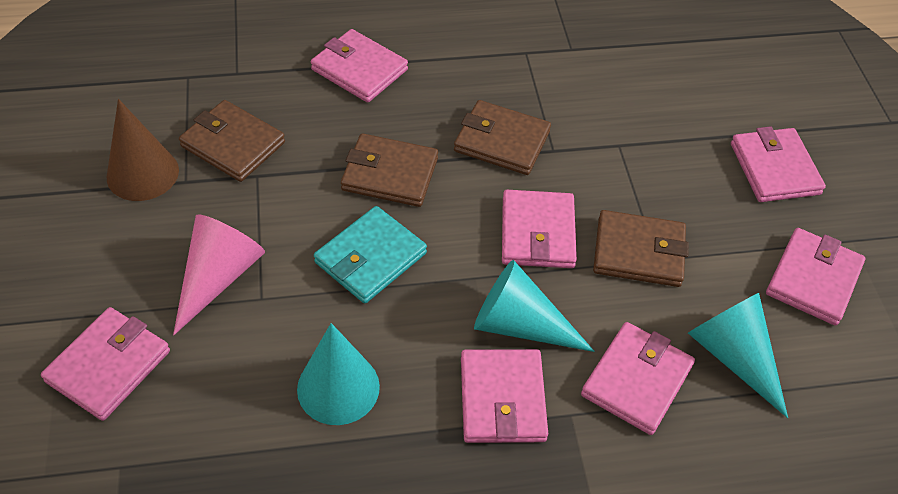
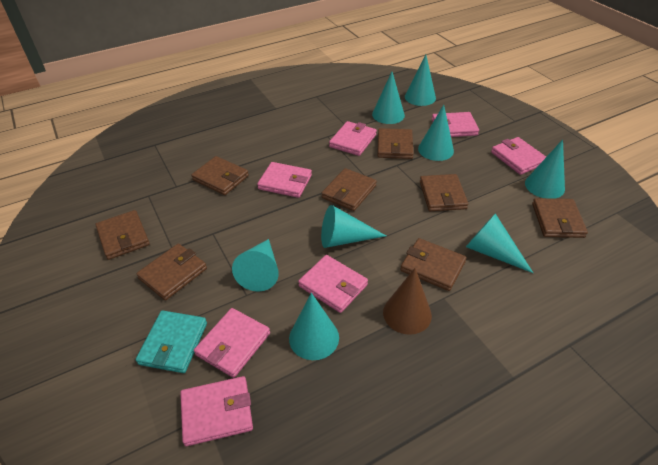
brown wallet: 4 -> 8
pink cone: 1 -> 0
turquoise cone: 3 -> 8

